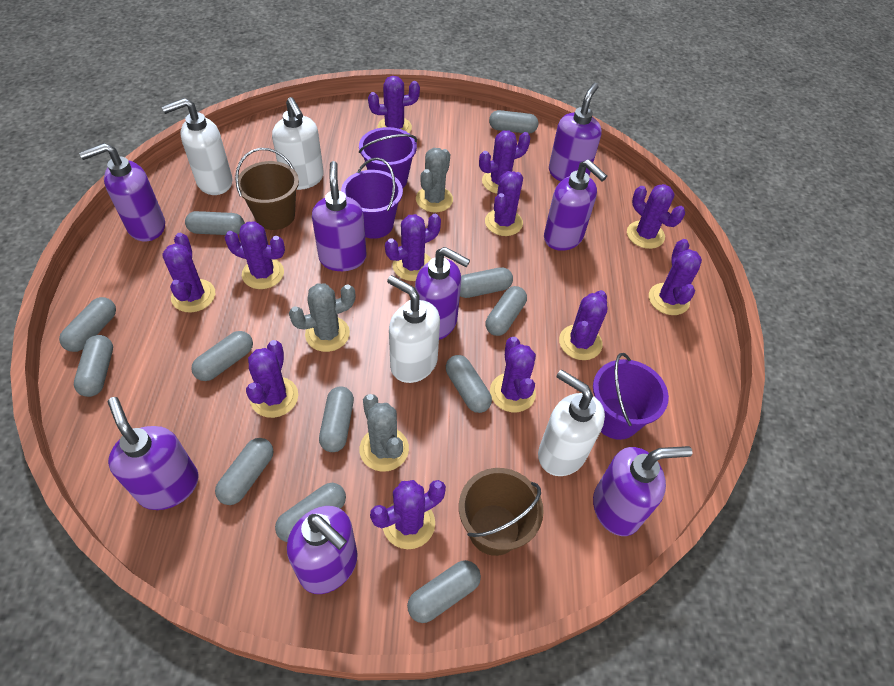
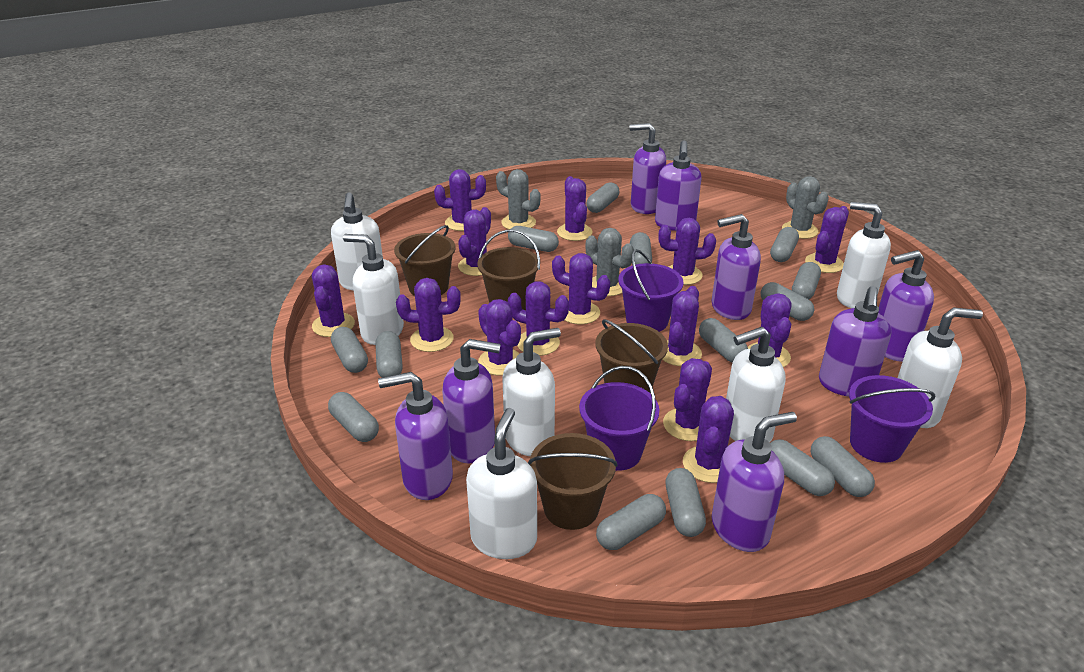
brown bucket: 2 -> 4
grey capsule: 12 -> 14
purple cactus: 12 -> 14
white soap dispenser: 4 -> 7

